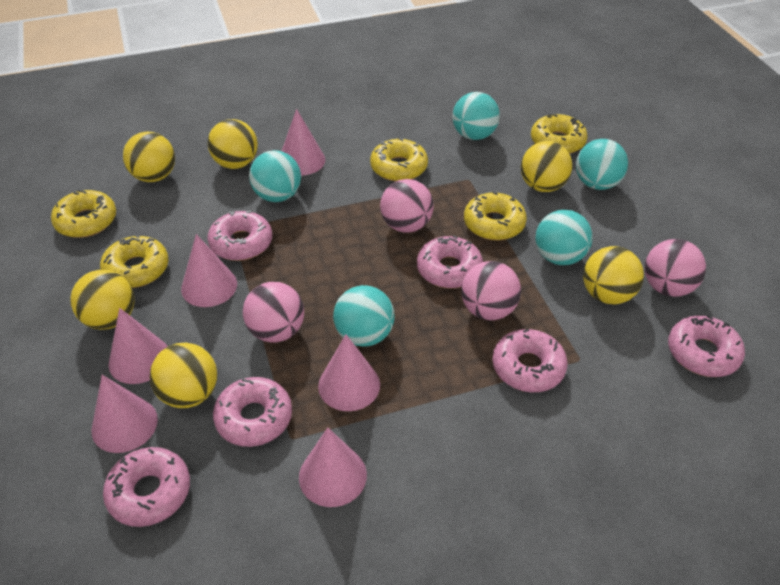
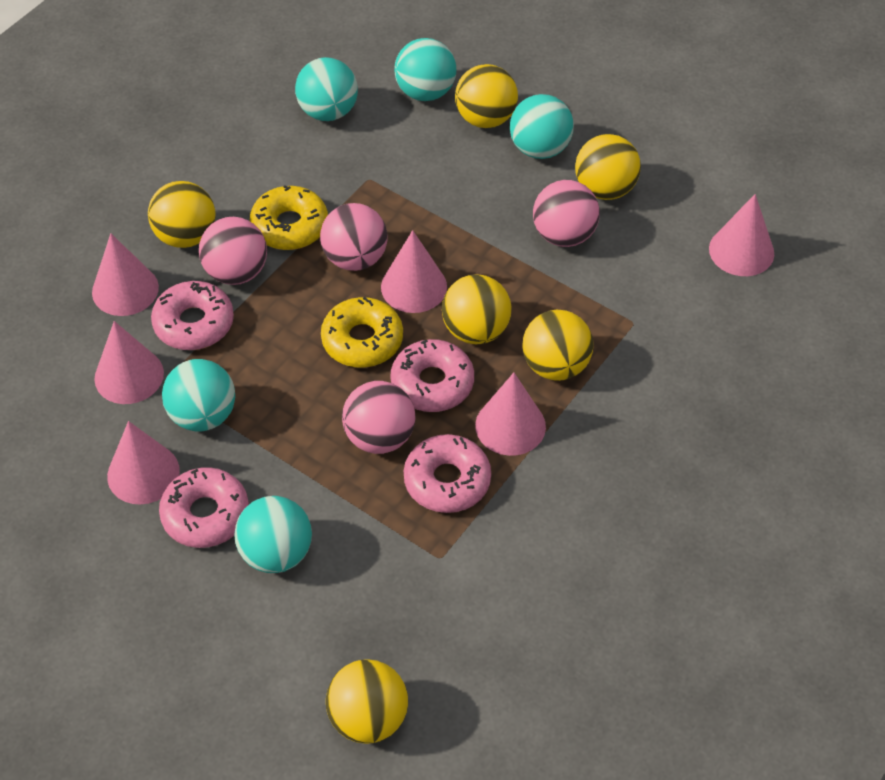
pink donut: 6 -> 4
yellow donut: 5 -> 2

